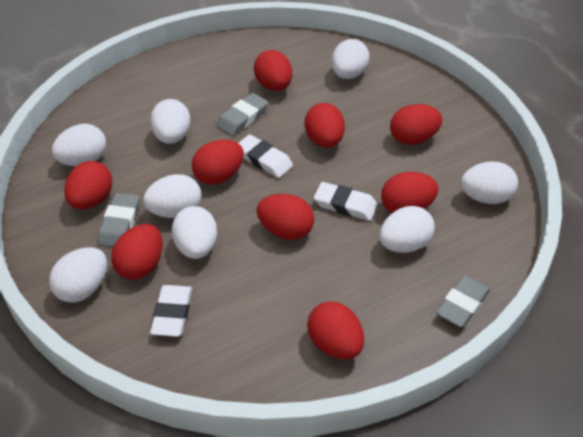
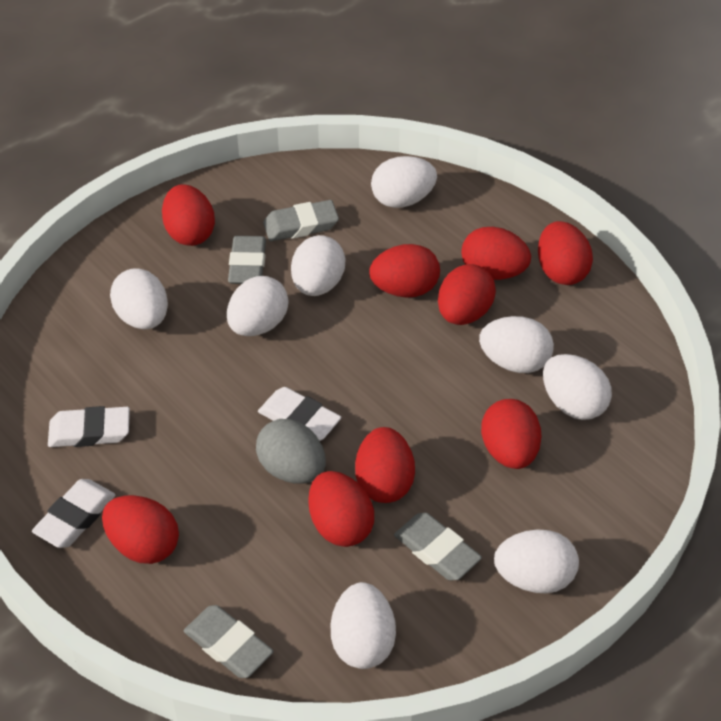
grey egg: 0 -> 1
grey eraser: 3 -> 4

